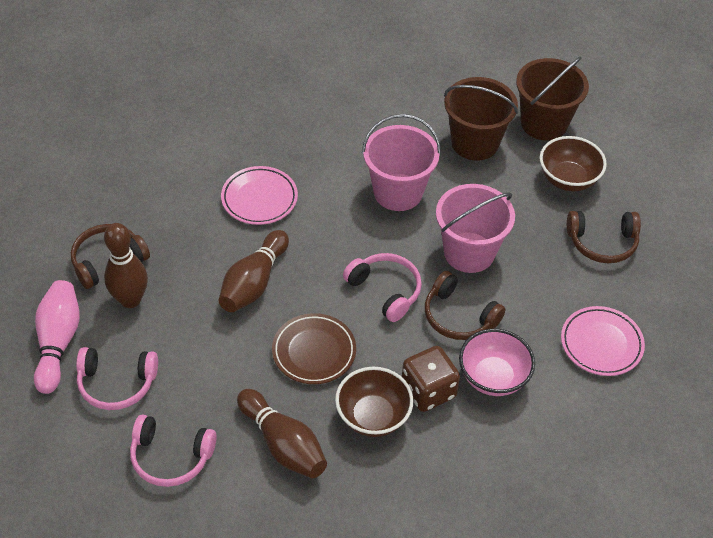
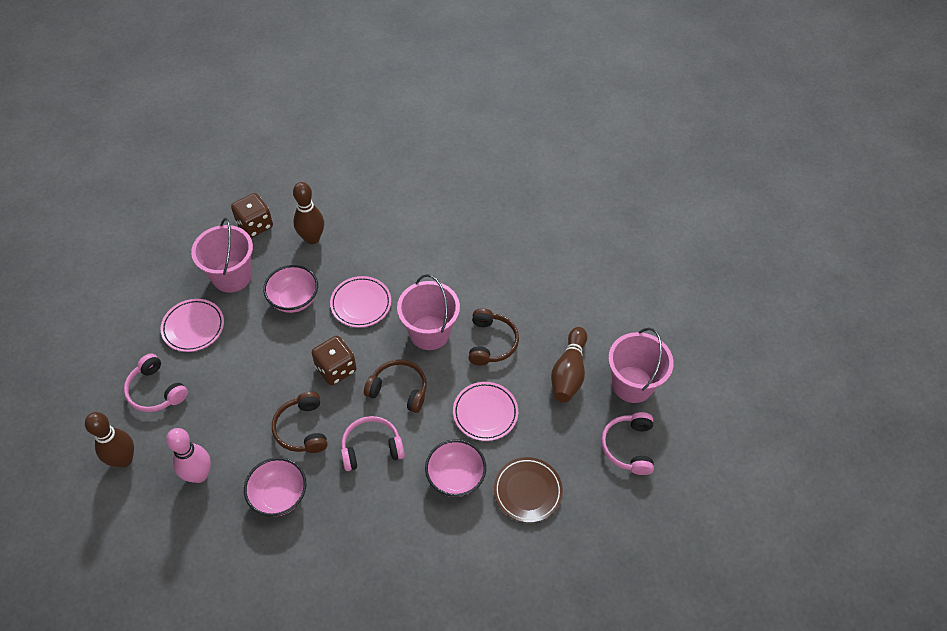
brown bowl: 2 -> 0
brown bucket: 2 -> 0
brown dice: 1 -> 2
pink bowl: 1 -> 3
pink bucket: 2 -> 3
pink plate: 2 -> 3

